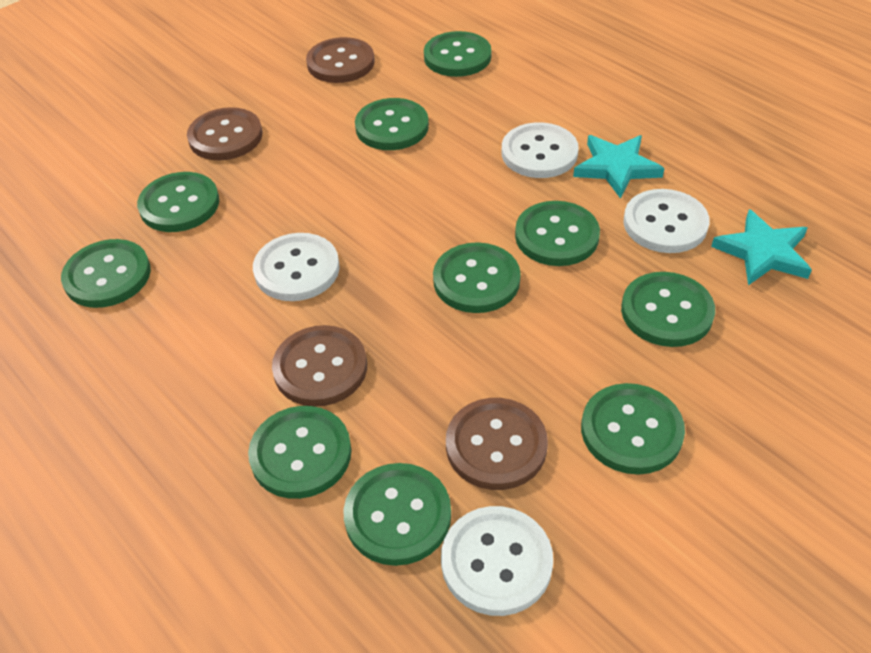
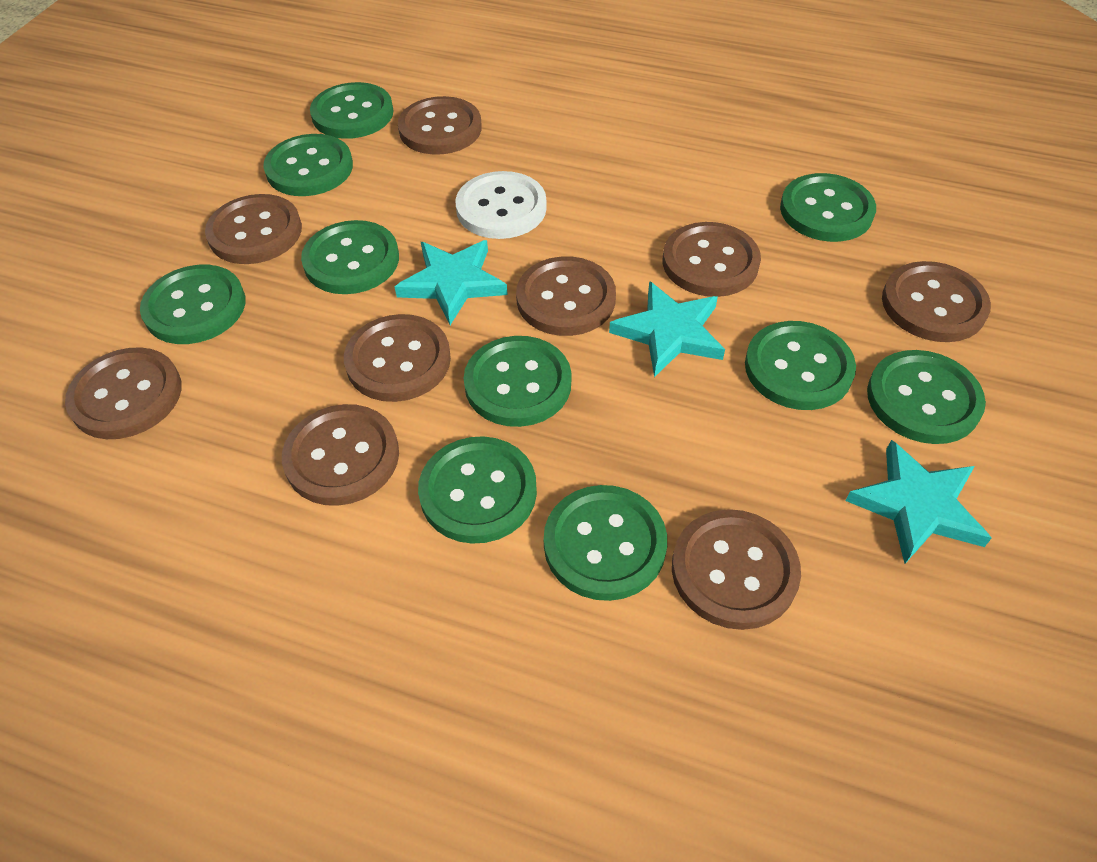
brown button: 4 -> 9
turquoise star: 2 -> 3
white button: 4 -> 1

